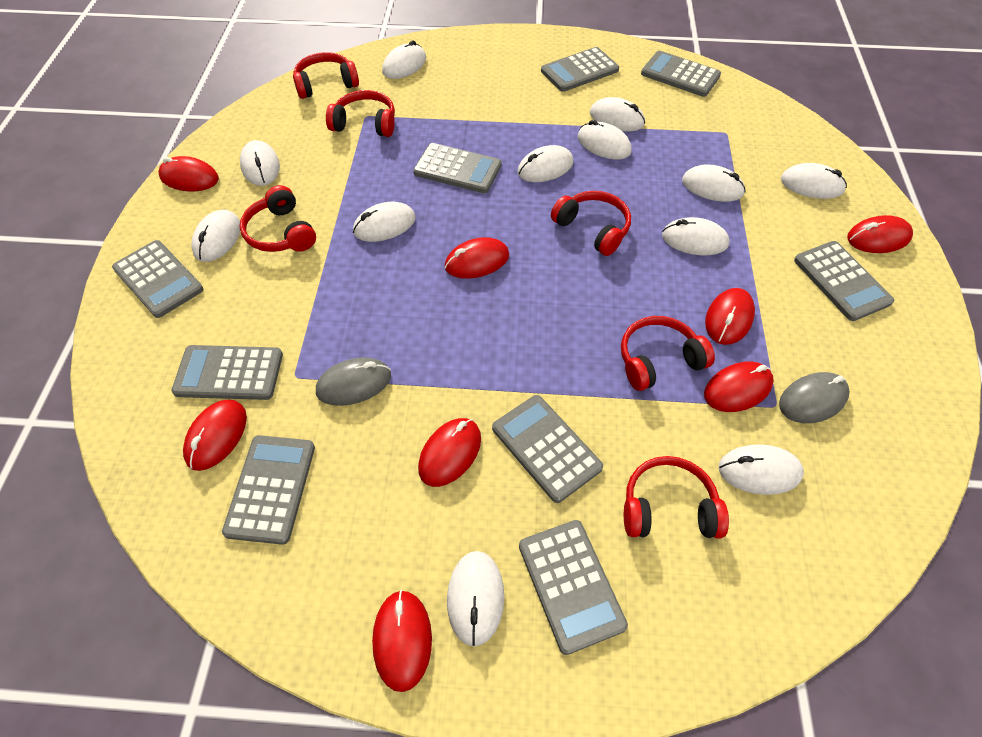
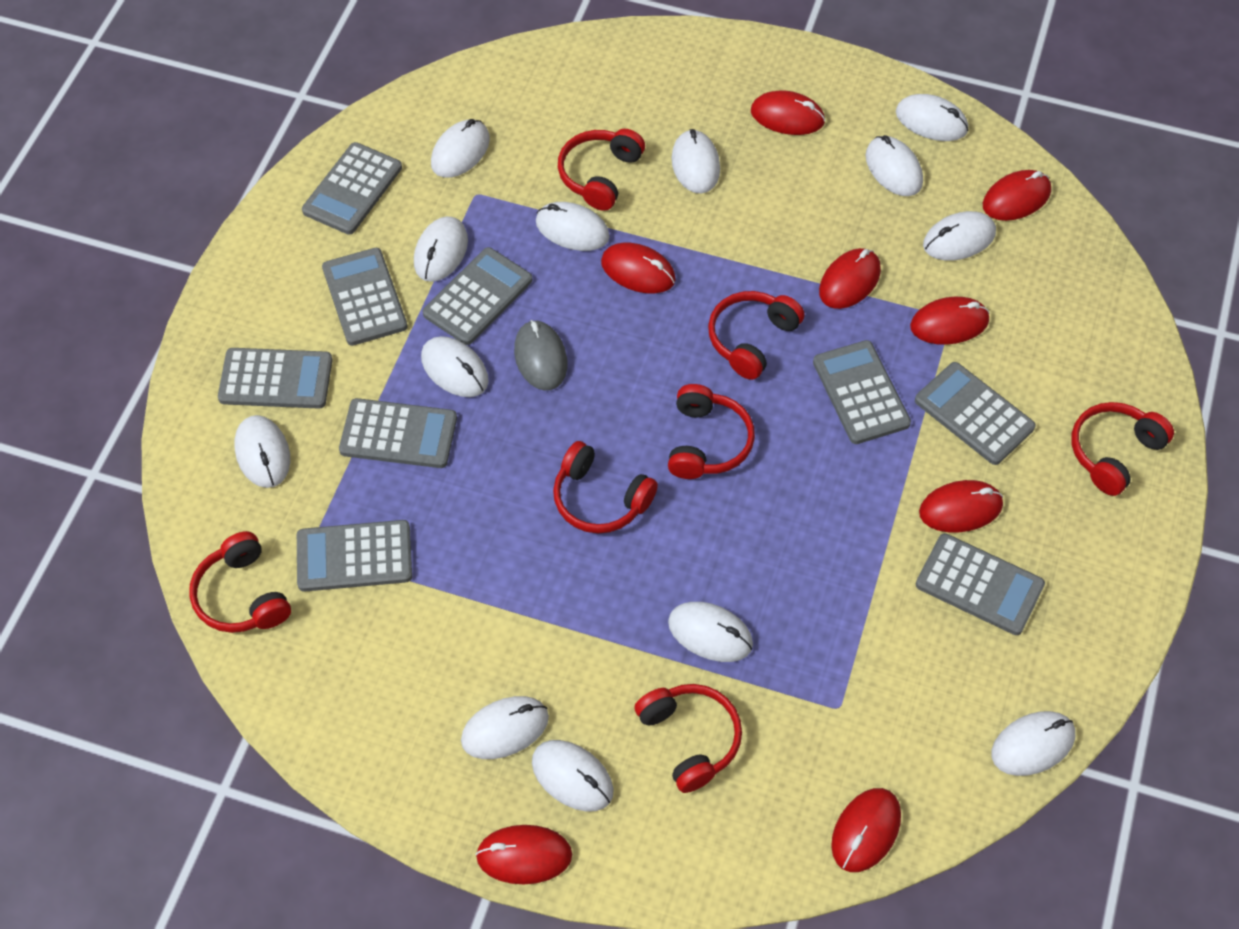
grey mouse: 2 -> 1
red headphones: 6 -> 7
white mouse: 12 -> 13

